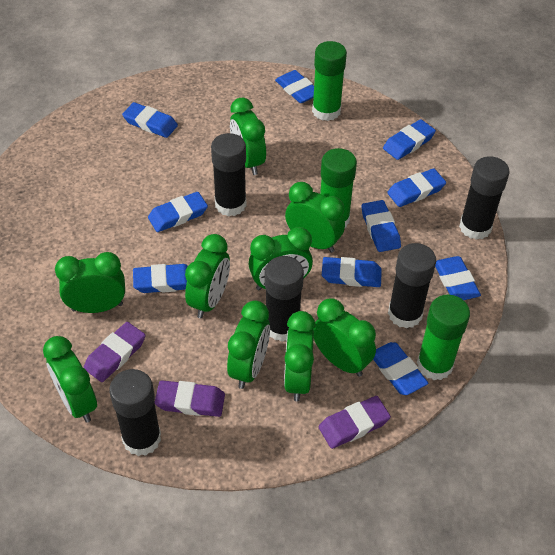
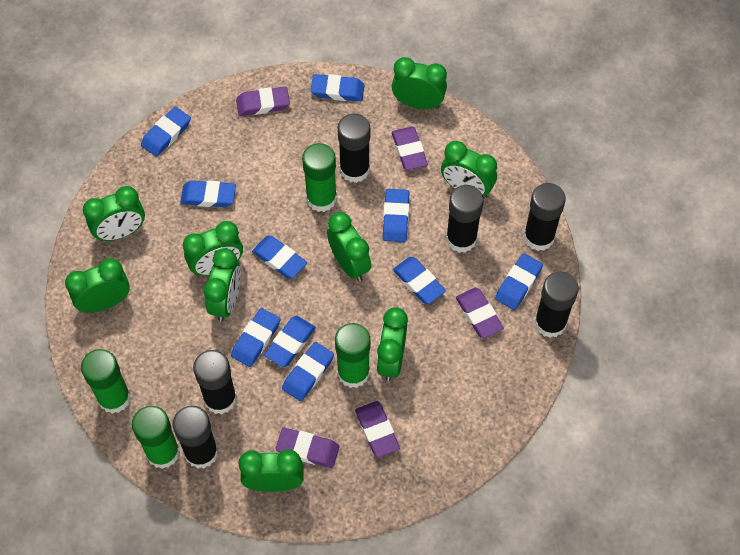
black glue stick: 5 -> 6
green glue stick: 3 -> 4
purple eraser: 3 -> 5

